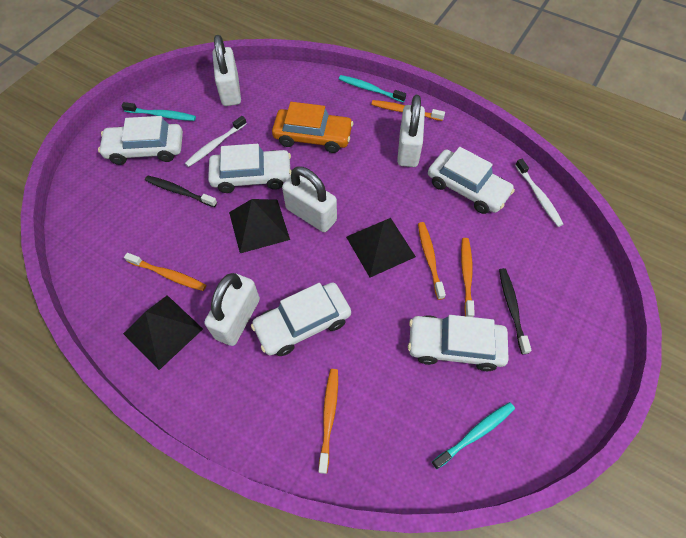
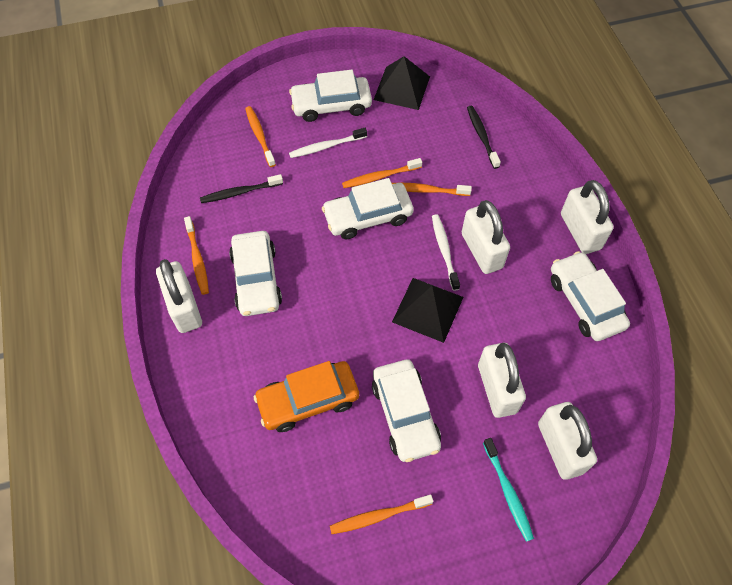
black pyramid: 3 -> 2
turquoise toothbrush: 3 -> 1
white padlock: 4 -> 5

